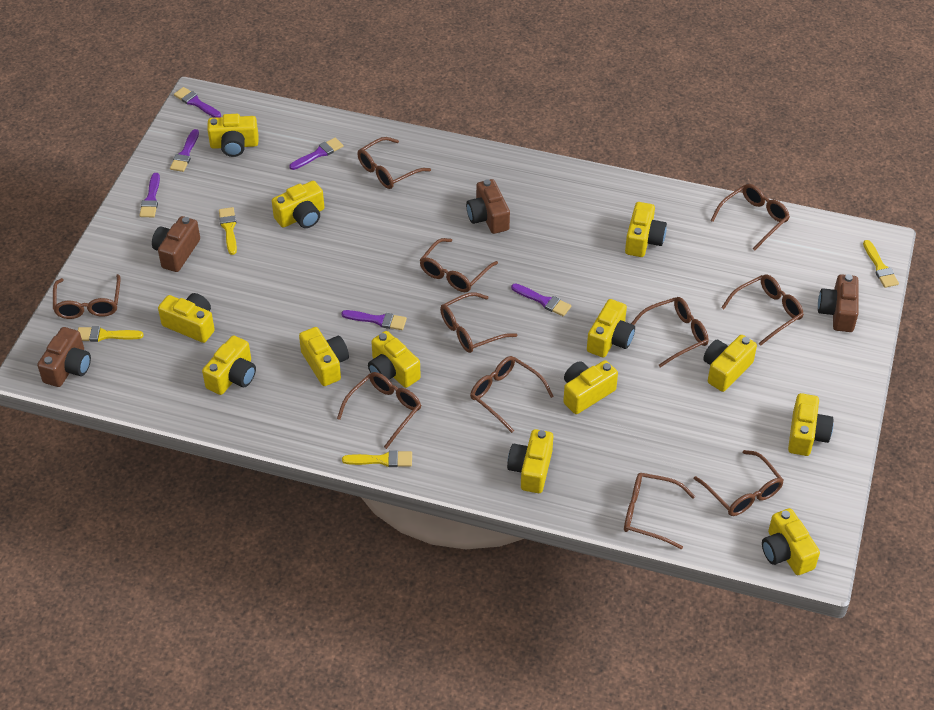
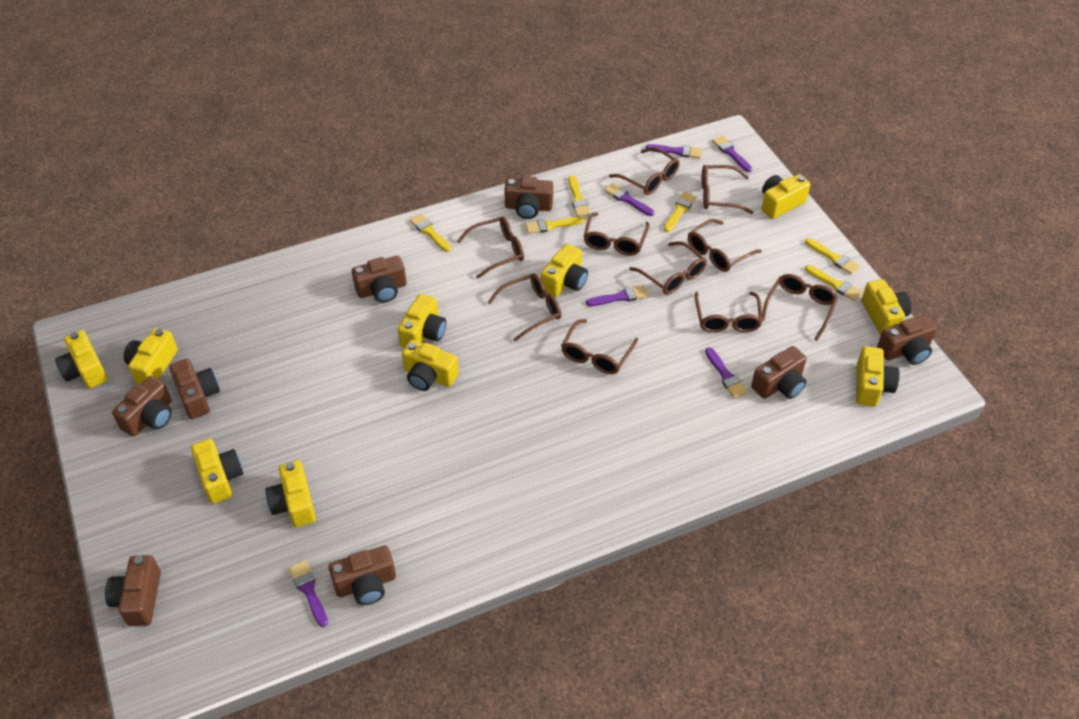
brown camera: 4 -> 8
brown glasses: 11 -> 10
yellow brush: 4 -> 6
yellow camera: 13 -> 10

